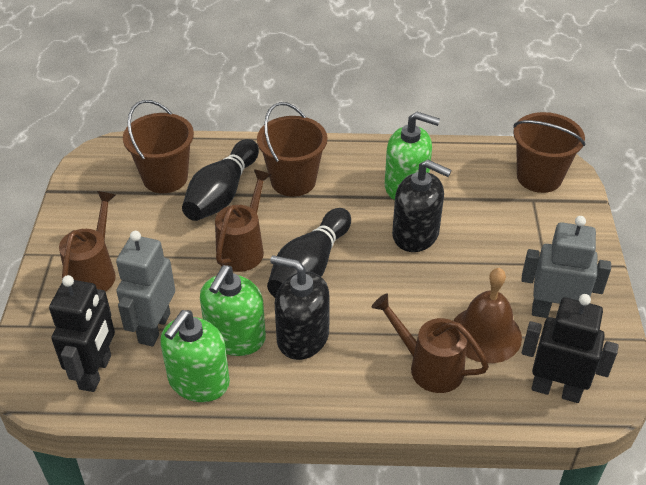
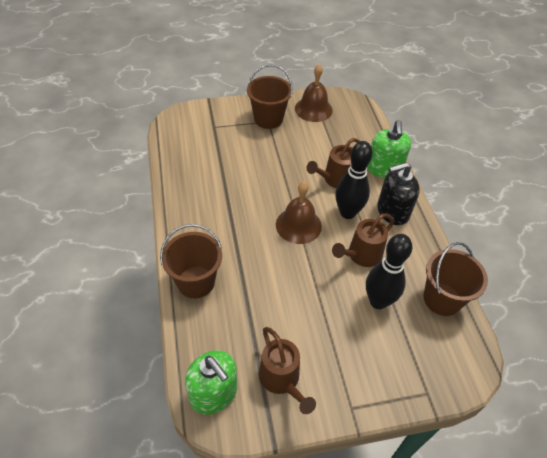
black robot: 2 -> 0
black soap dispenser: 2 -> 1
brown bell: 1 -> 2
green soap dispenser: 3 -> 2
grey robot: 2 -> 0

